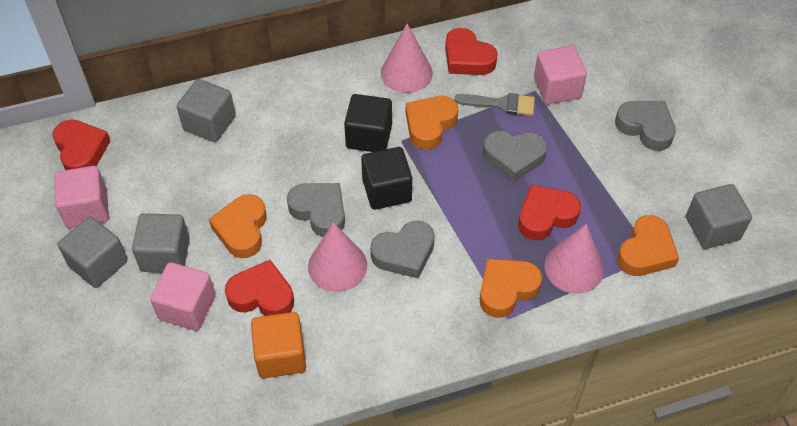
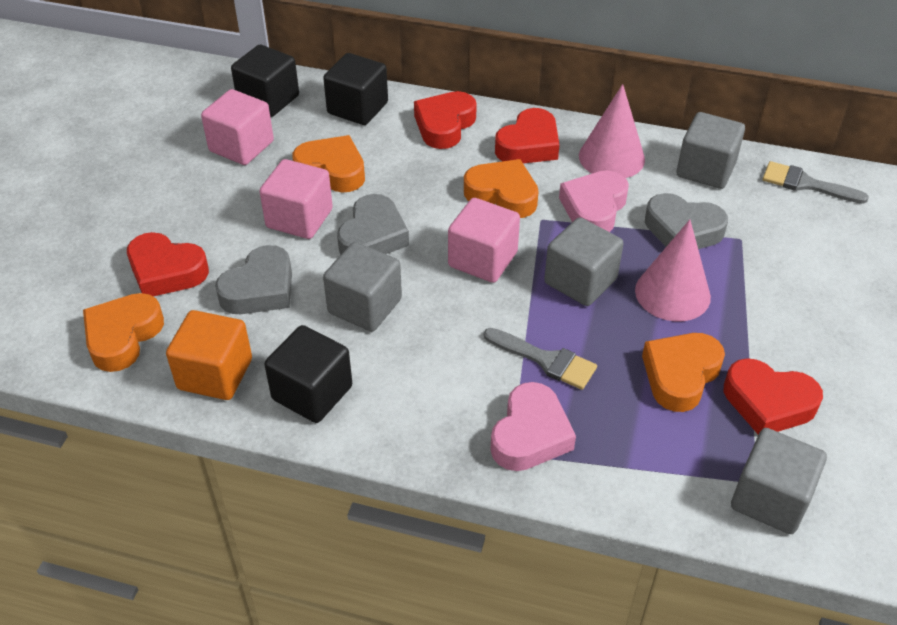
black cube: 2 -> 3
grey brush: 1 -> 2
grey heart: 4 -> 3
pink cone: 3 -> 2
pink heart: 0 -> 2

